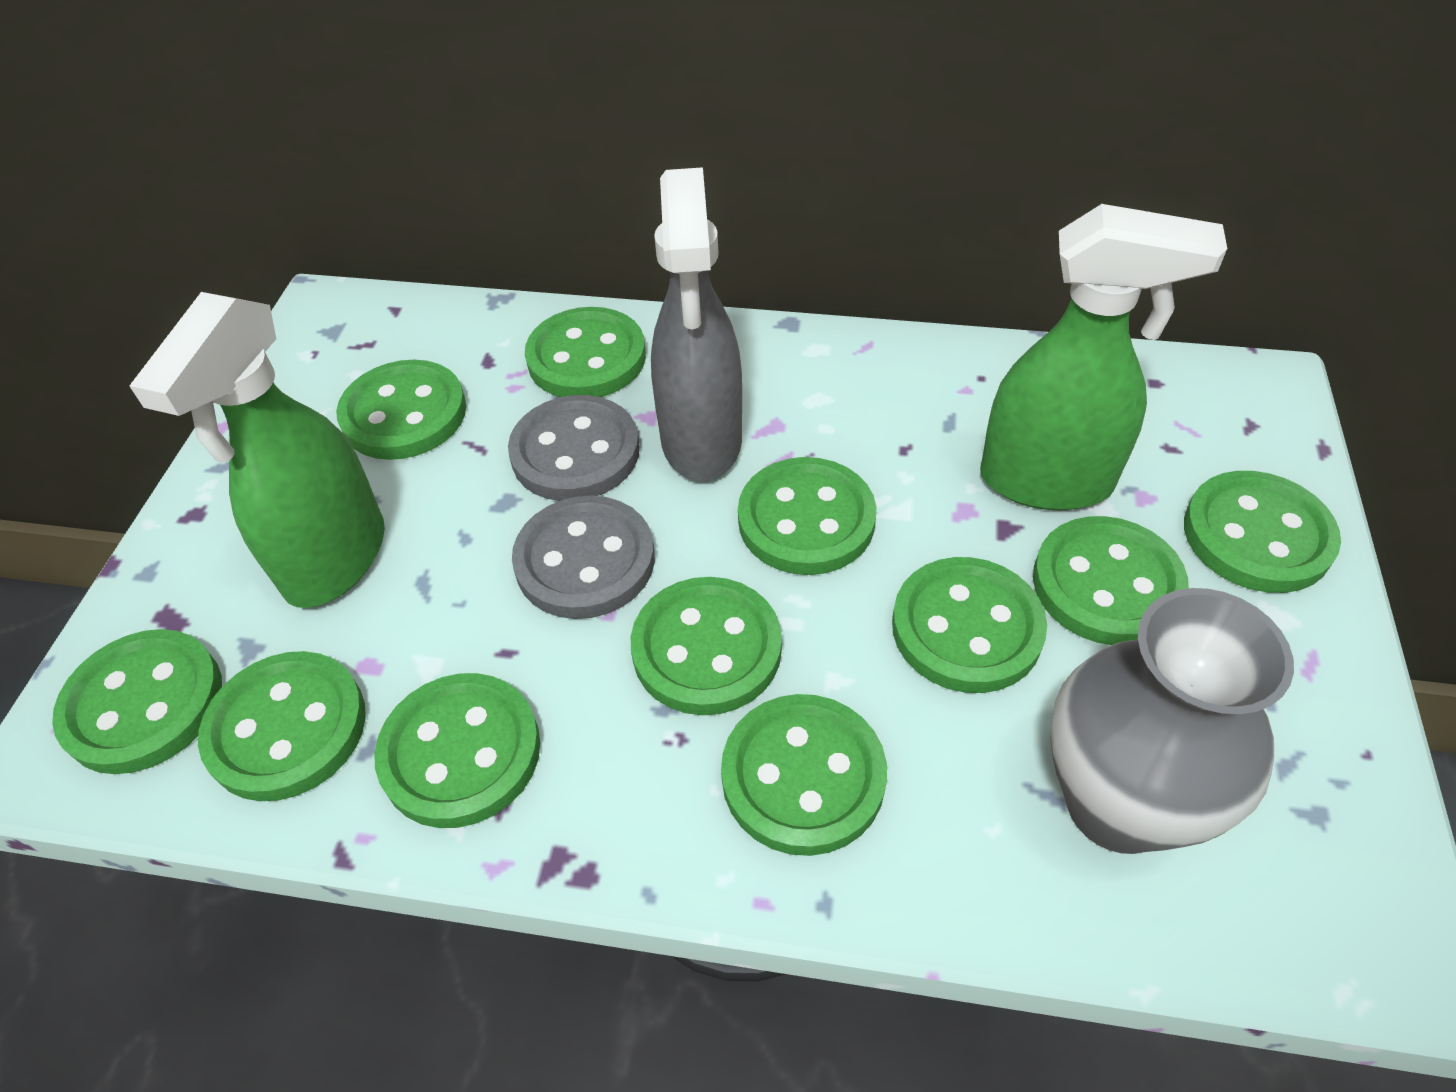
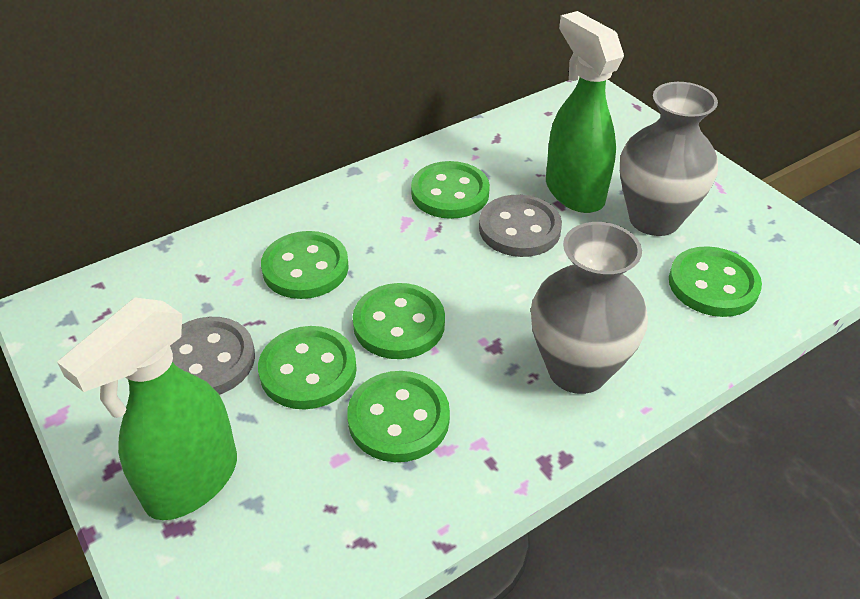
green button: 11 -> 6
grey spray bottle: 1 -> 0
grey vase: 1 -> 2

